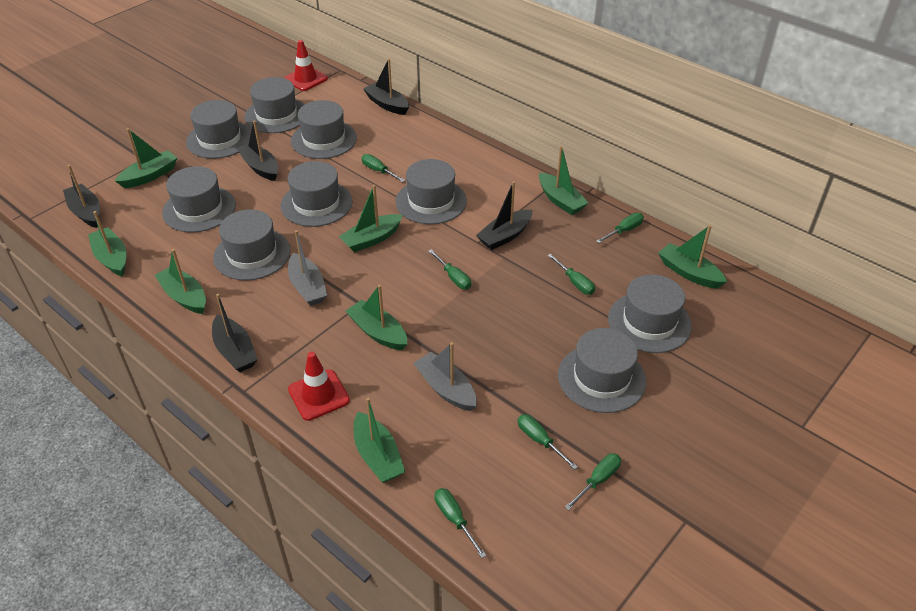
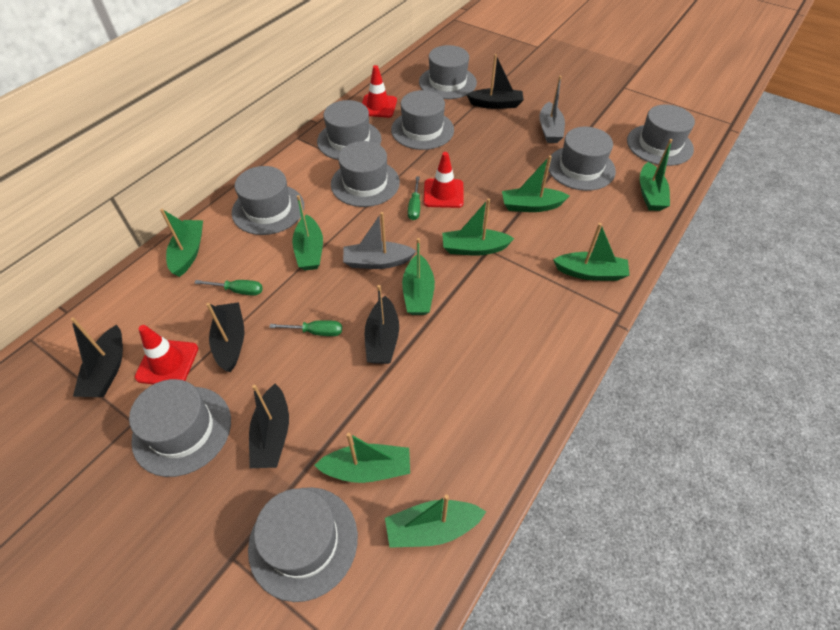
green boat: 8 -> 9
green screwdriver: 7 -> 3
red traffic cone: 2 -> 3

